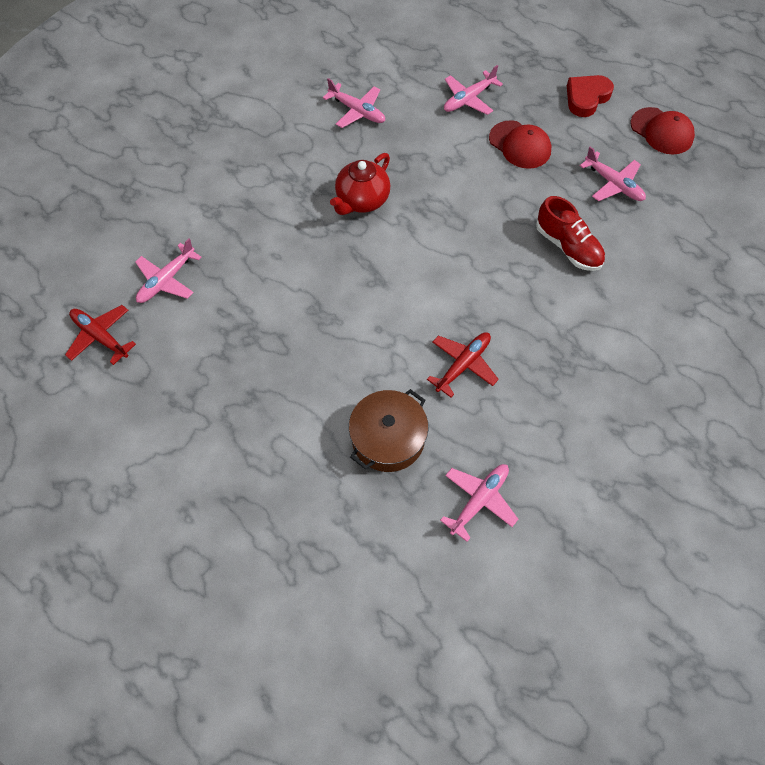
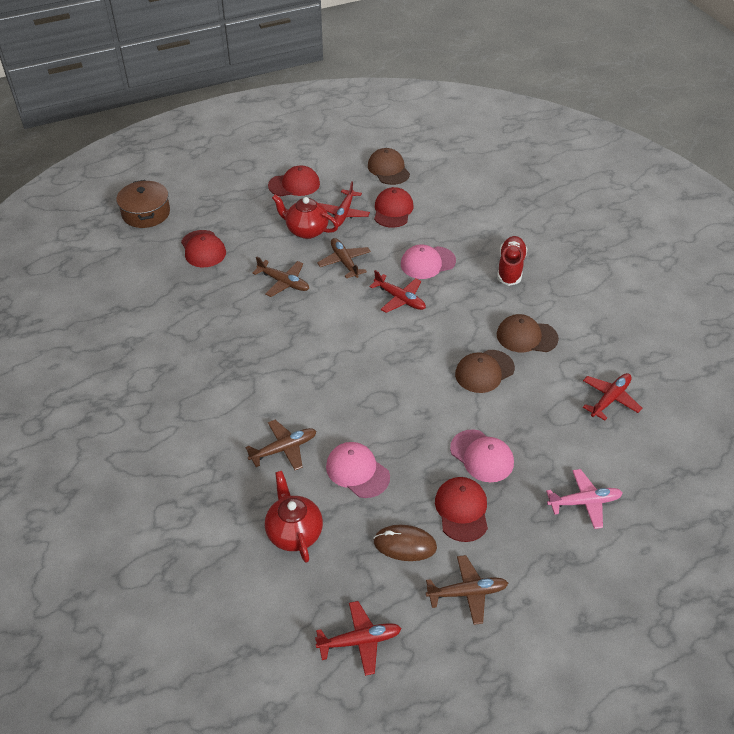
brown cap: 0 -> 3
brown mouse: 0 -> 1
brown plane: 0 -> 4
pink cap: 0 -> 3
pink plane: 5 -> 1
red cap: 2 -> 4
red heart: 1 -> 0
red plane: 2 -> 4
red teapot: 1 -> 2

